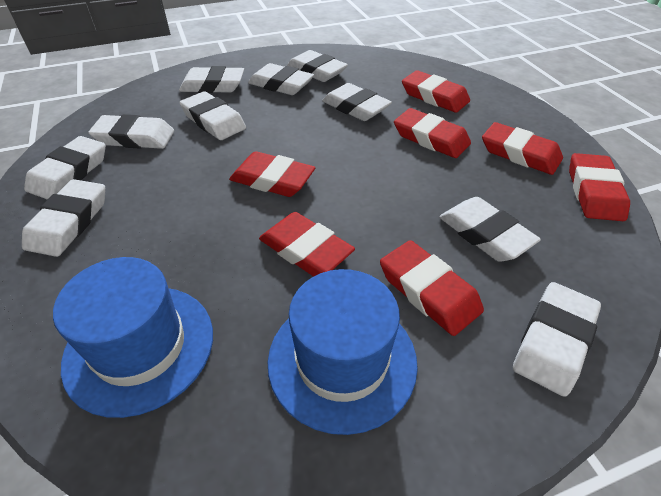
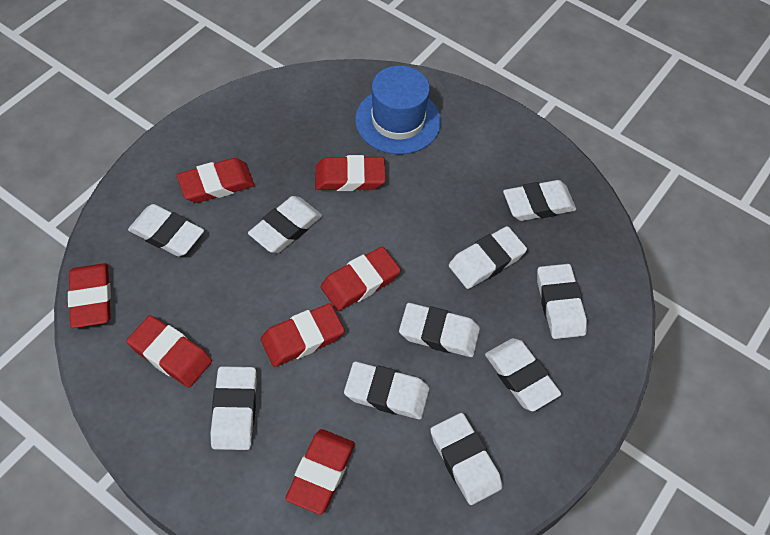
blue hat: 2 -> 1

